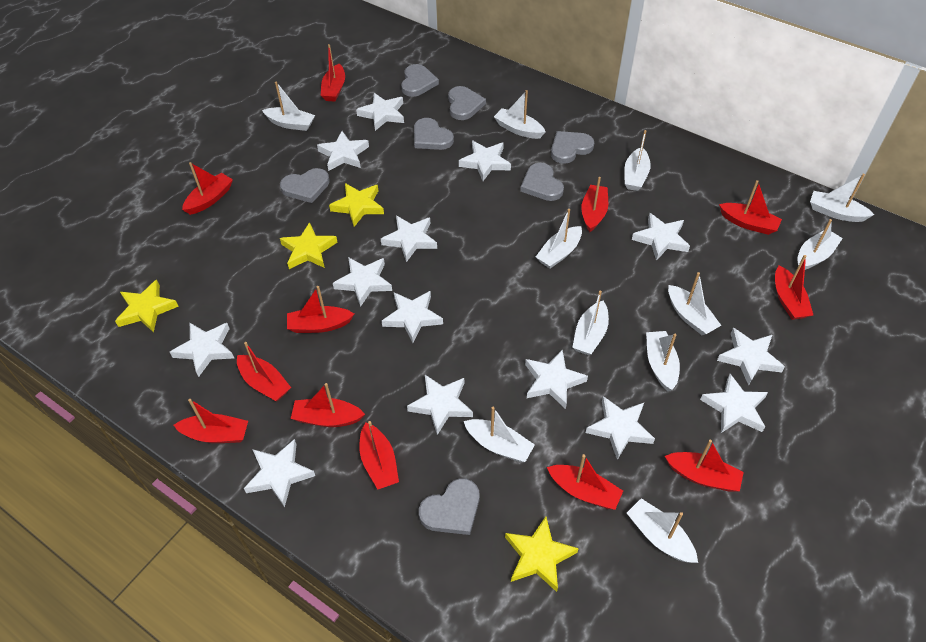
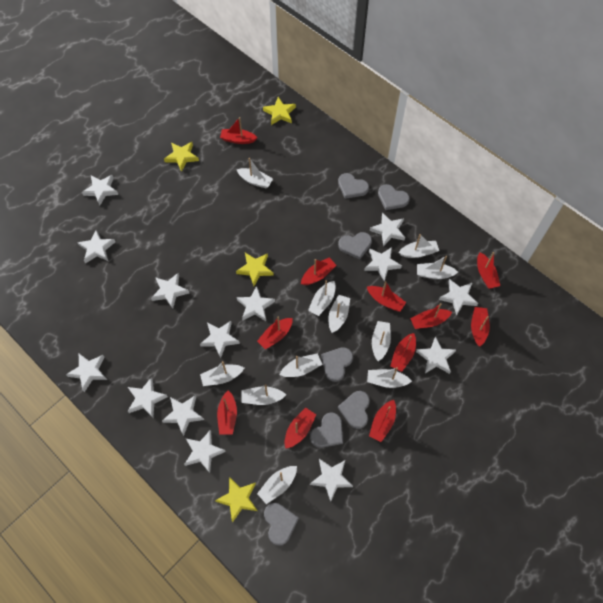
red boat: 12 -> 11

